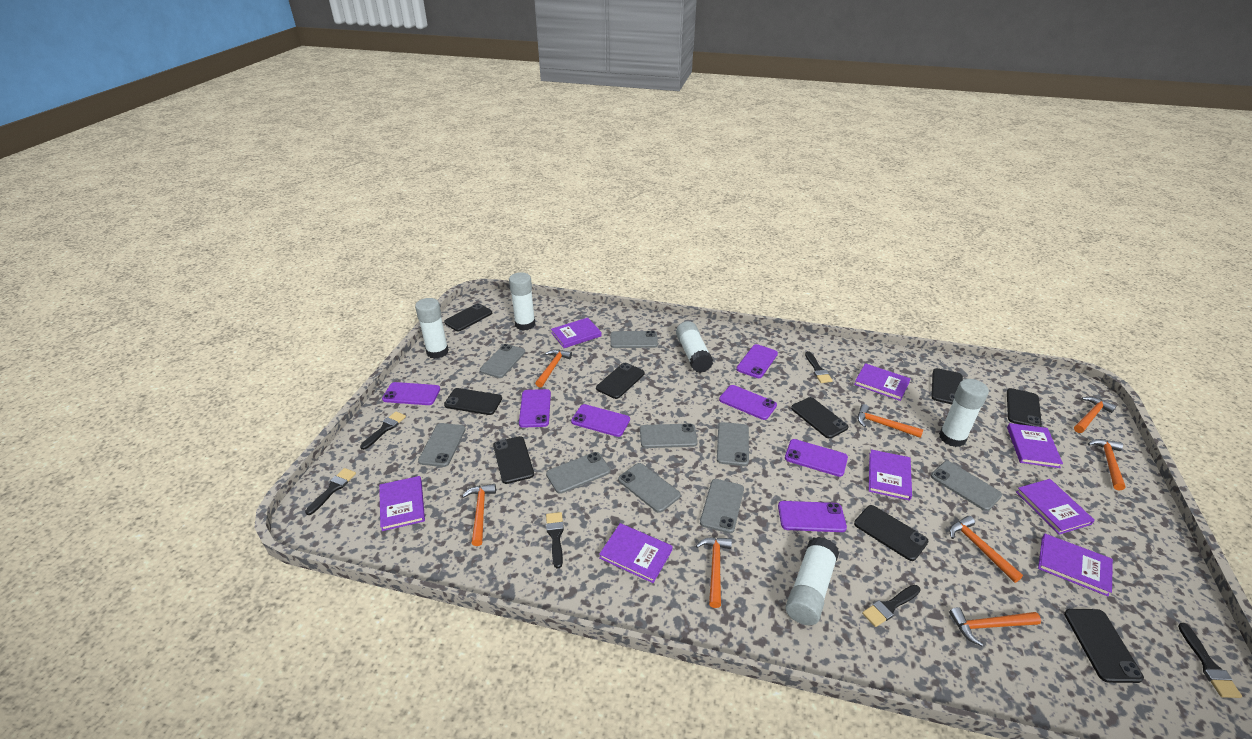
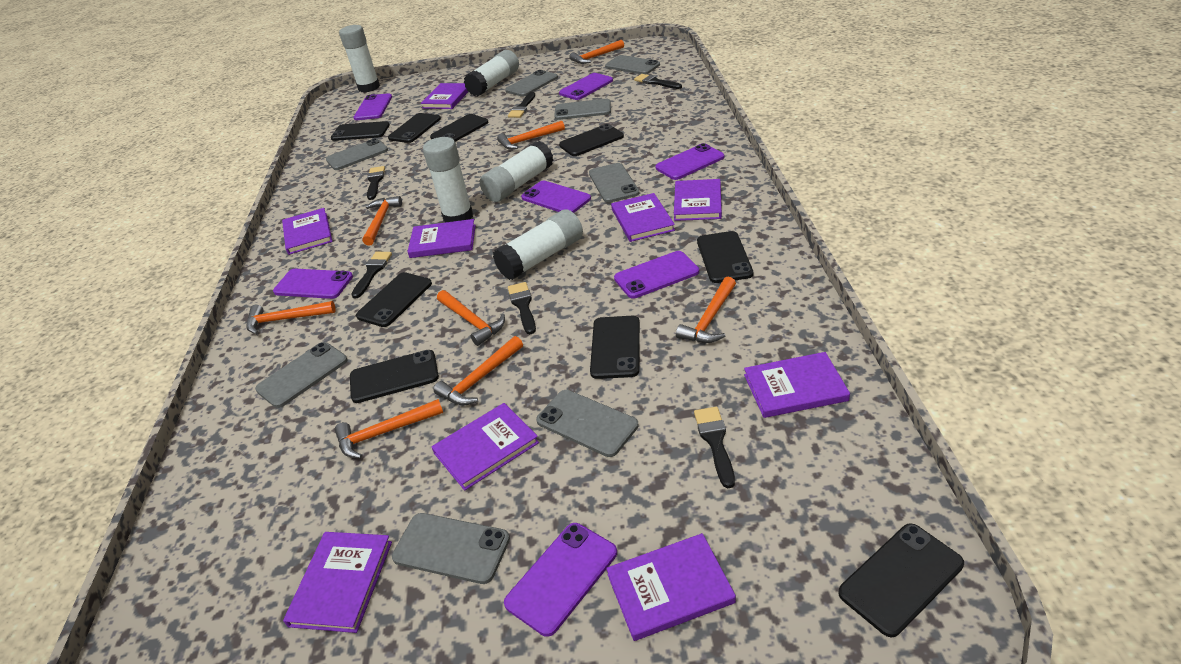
grey phone: 9 -> 8
purple book: 8 -> 9

